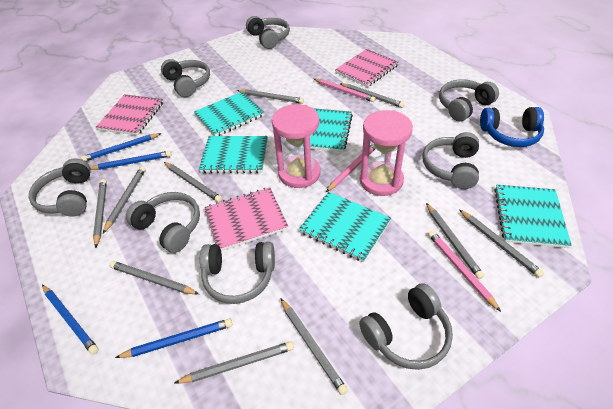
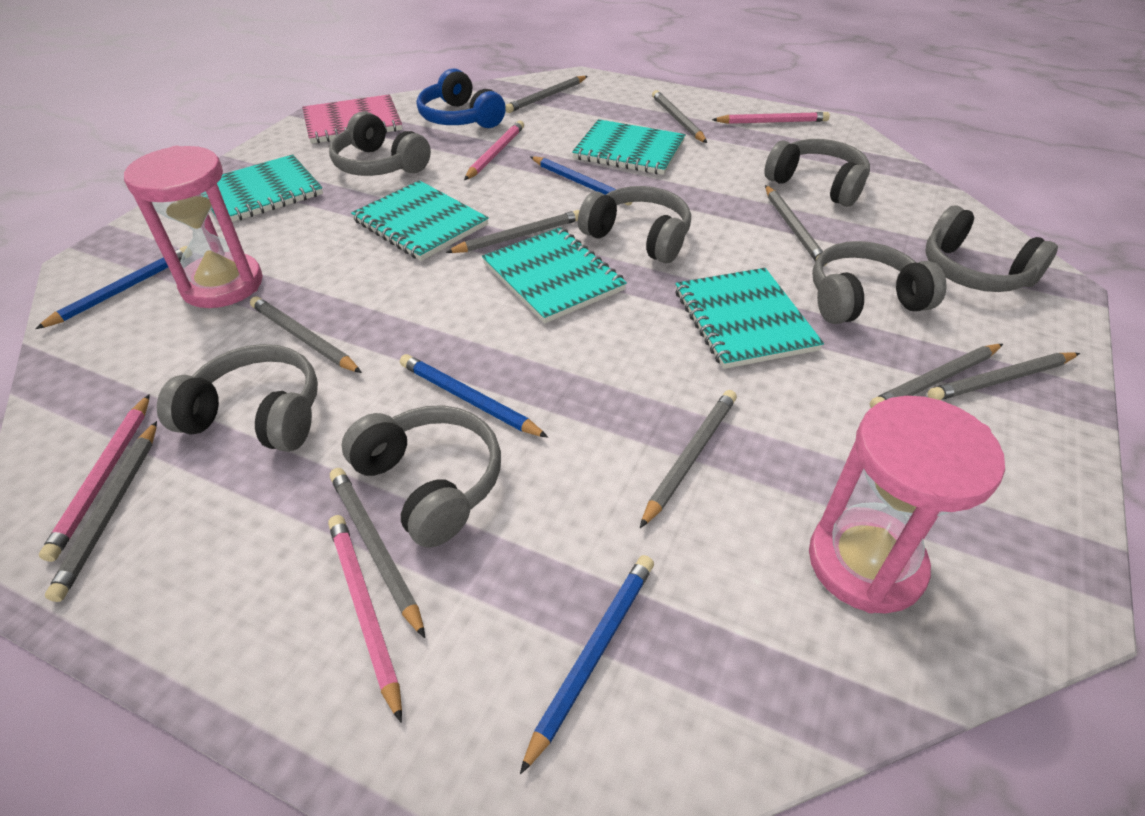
grey headphones: 8 -> 7
pink notebook: 3 -> 1
pink pencil: 3 -> 4

